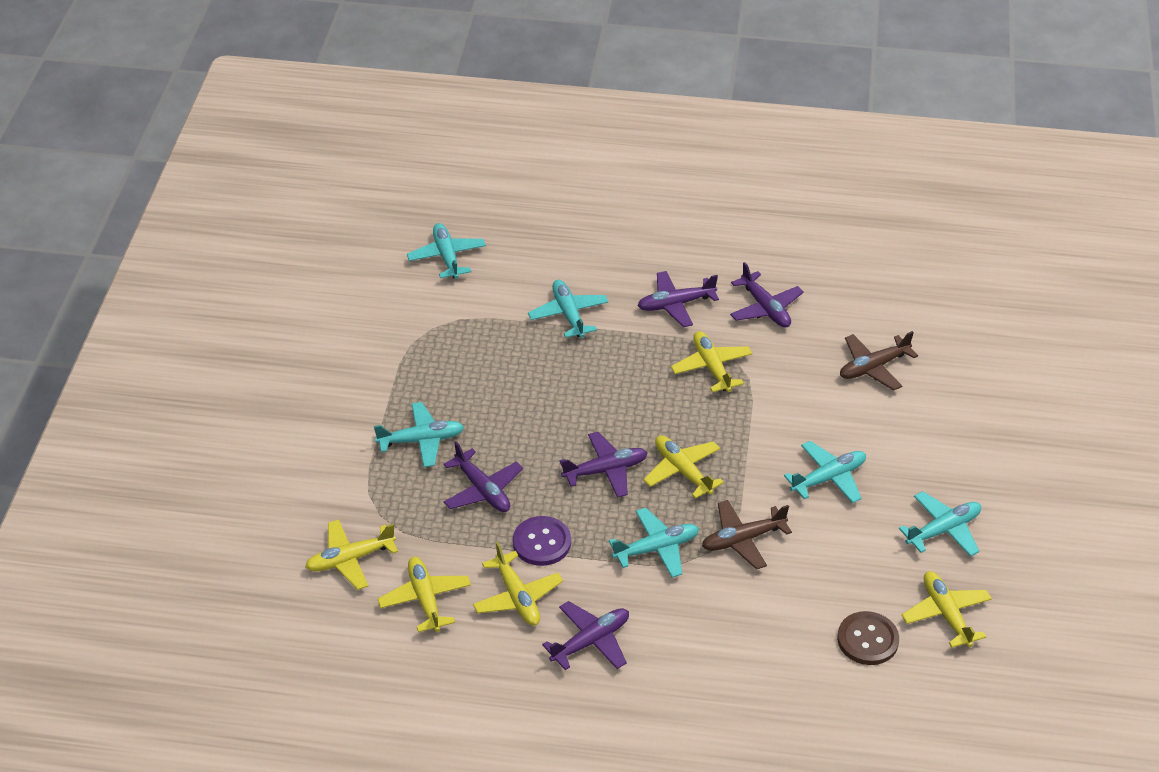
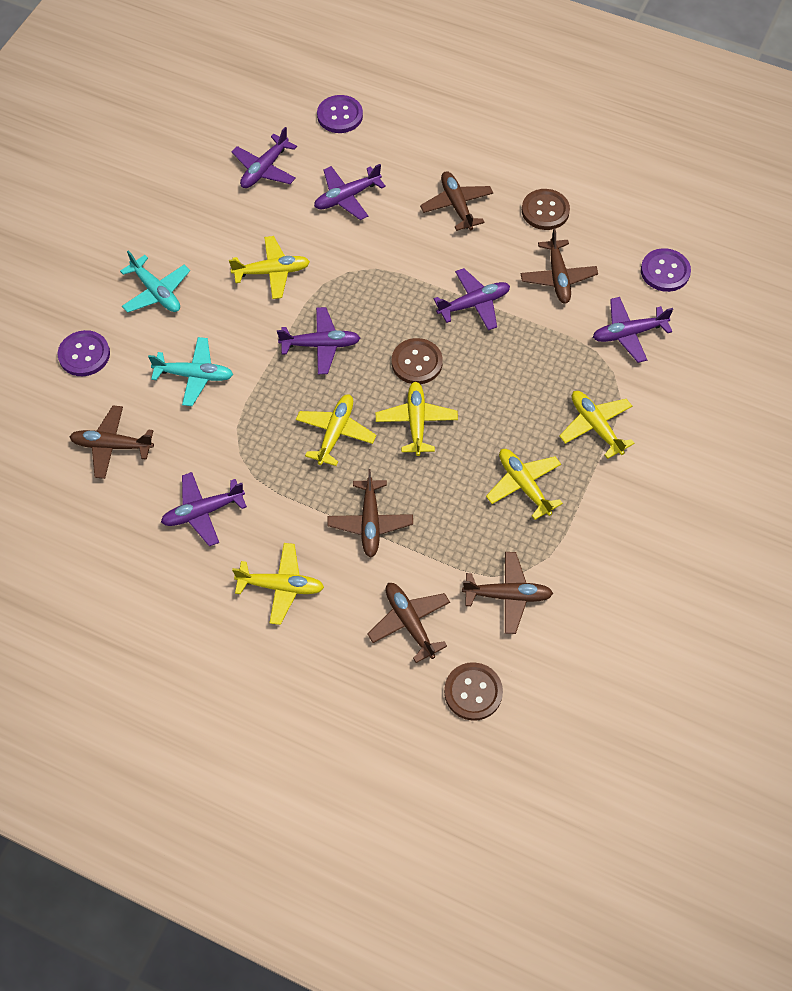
brown button: 1 -> 3
brown plane: 2 -> 6
purple button: 1 -> 3
purple plane: 5 -> 6
turquoise plane: 6 -> 2

